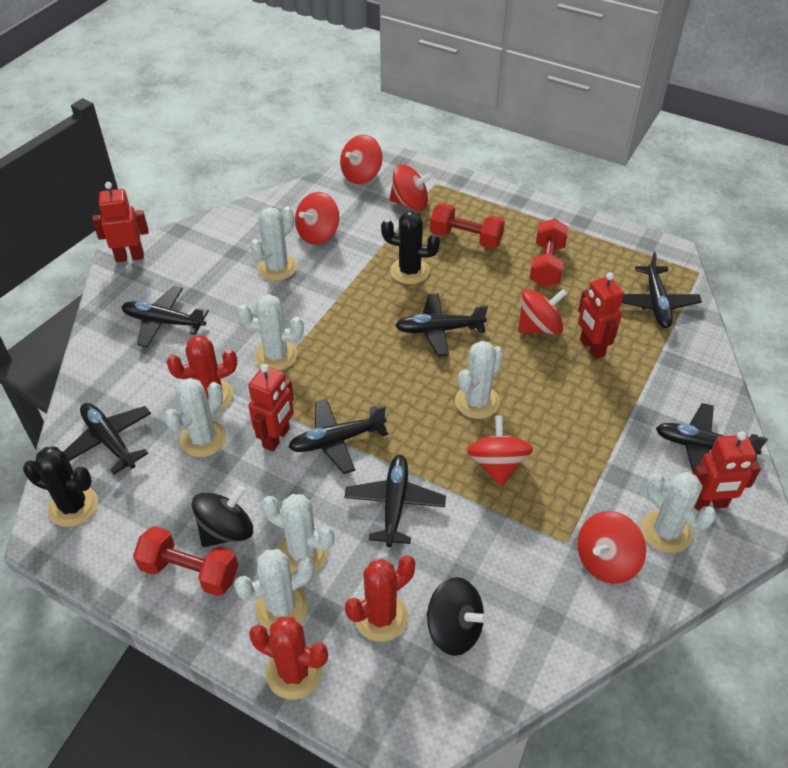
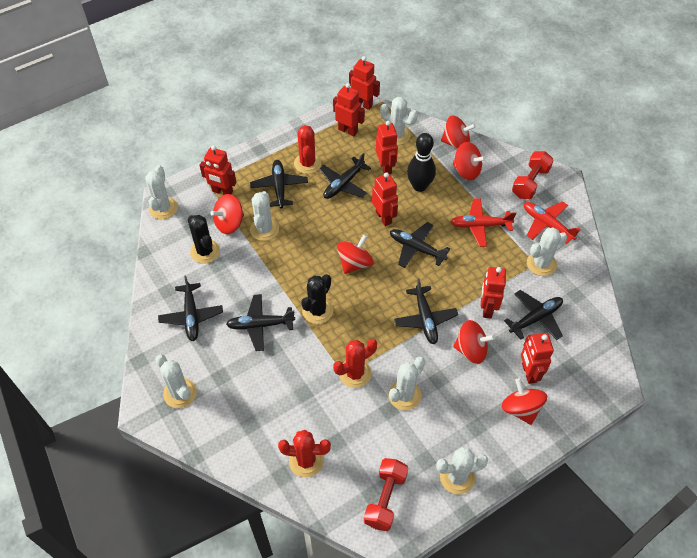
black bowling pin: 0 -> 1
black spinning top: 2 -> 0
red dumbbell: 3 -> 2
red plane: 0 -> 2
red robot: 4 -> 7

